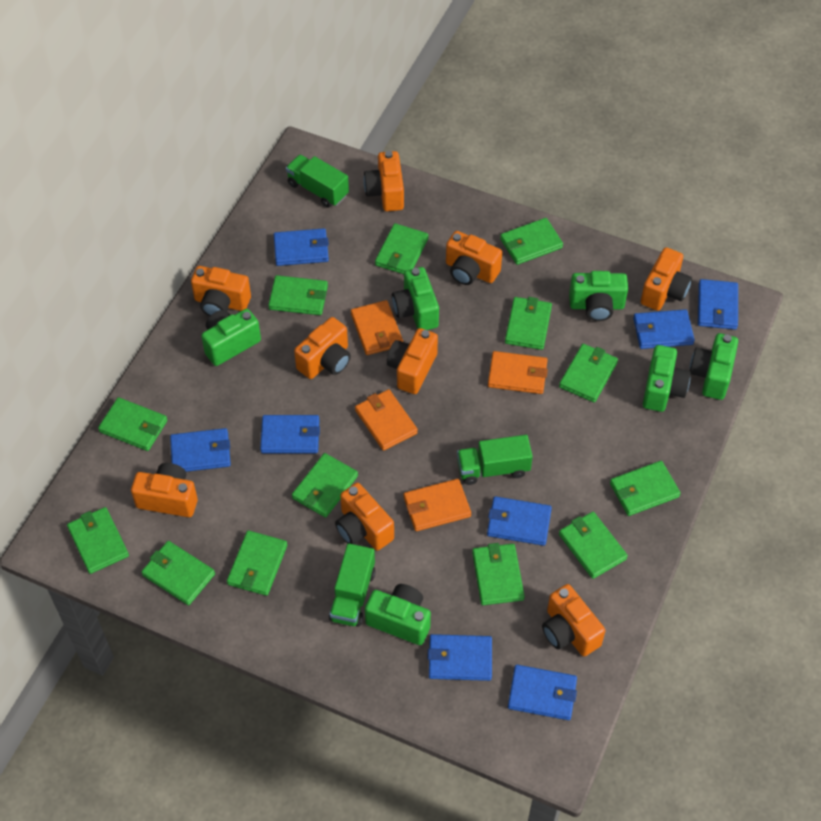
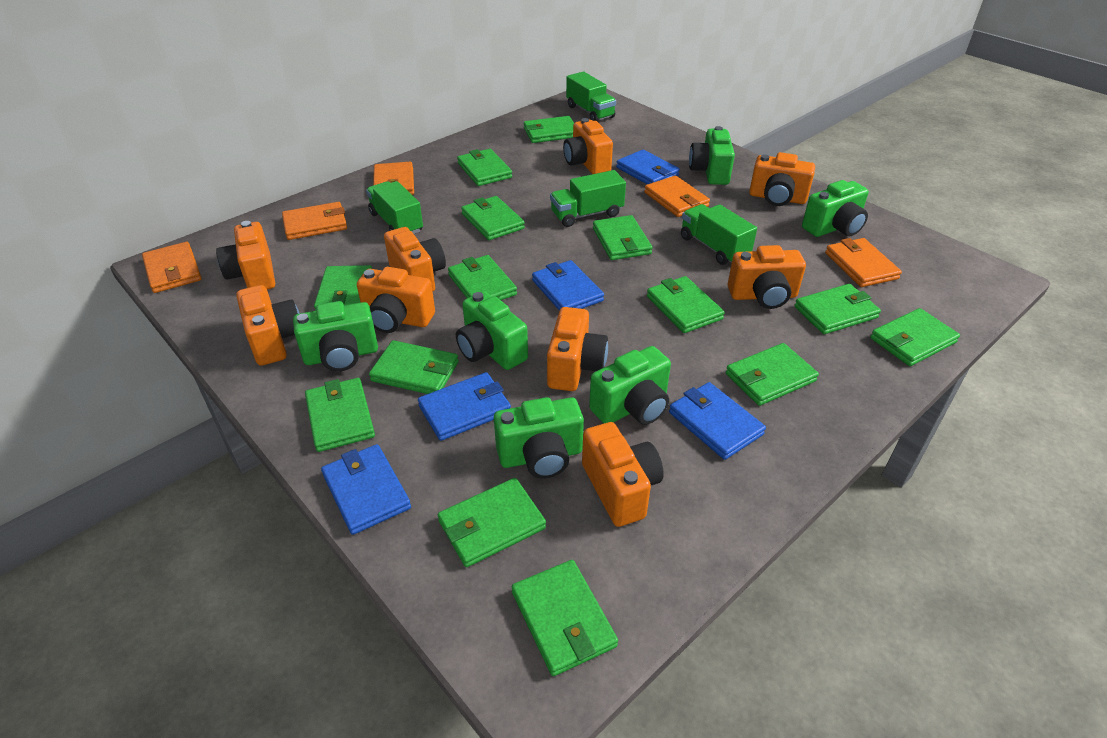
blue wallet: 8 -> 5
green truck: 3 -> 4
green wallet: 13 -> 14
orange wallet: 4 -> 5

